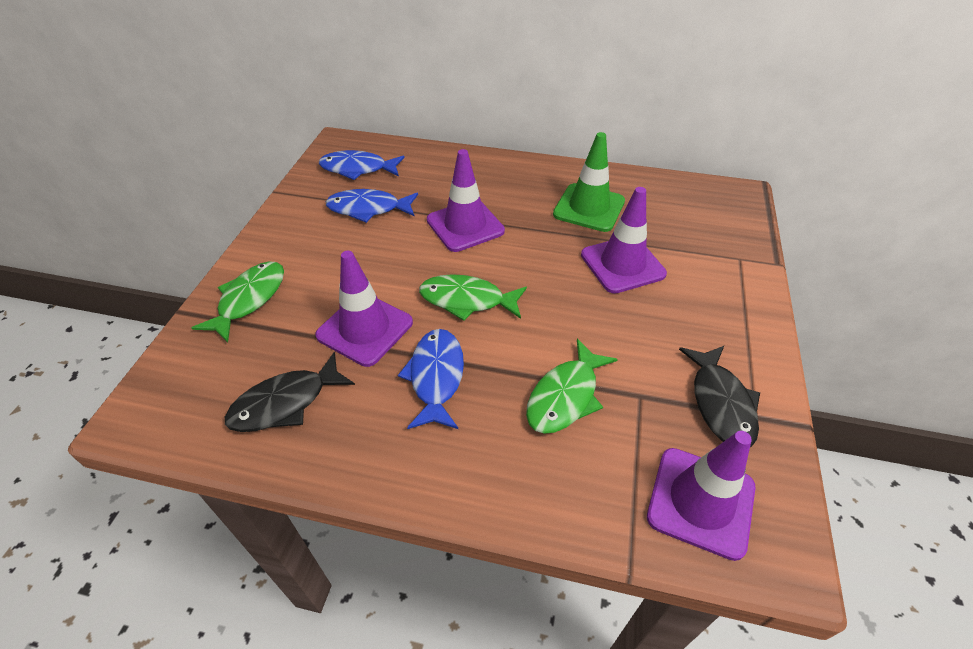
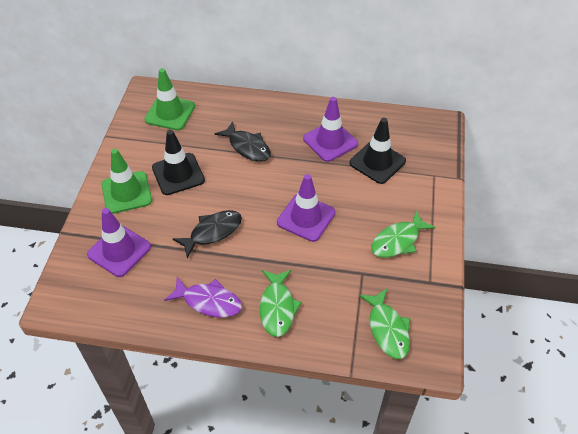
black traffic cone: 0 -> 2
blue fish: 3 -> 0
green traffic cone: 1 -> 2
purple fish: 0 -> 1
purple traffic cone: 4 -> 3

